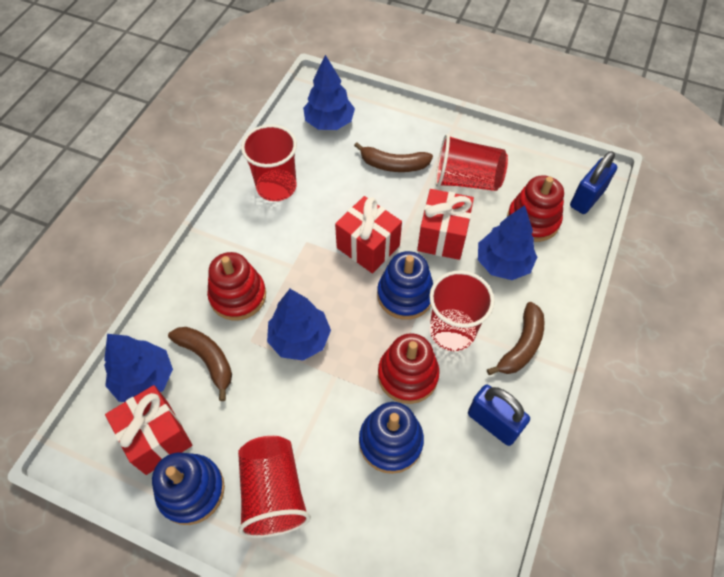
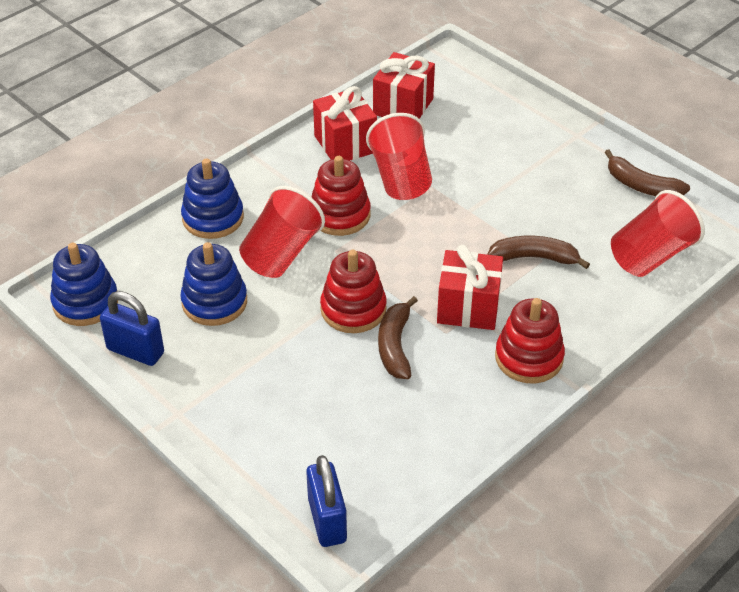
blue tree: 4 -> 0
red cup: 4 -> 3

